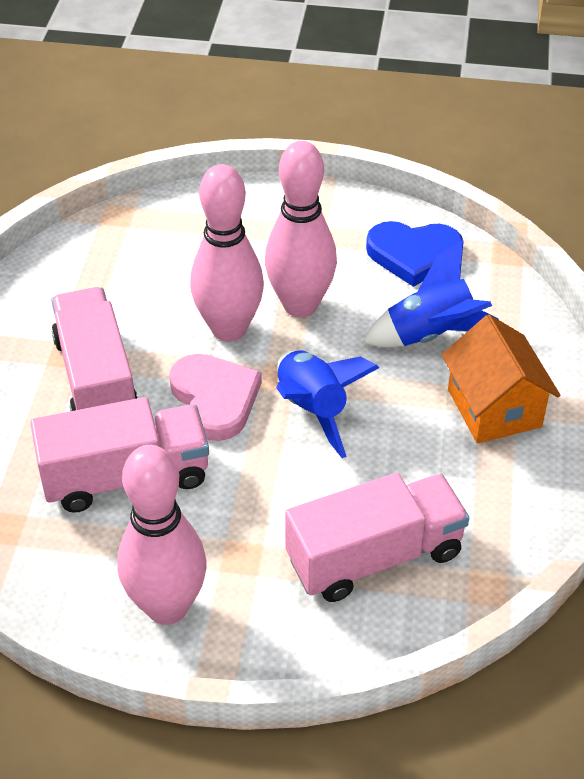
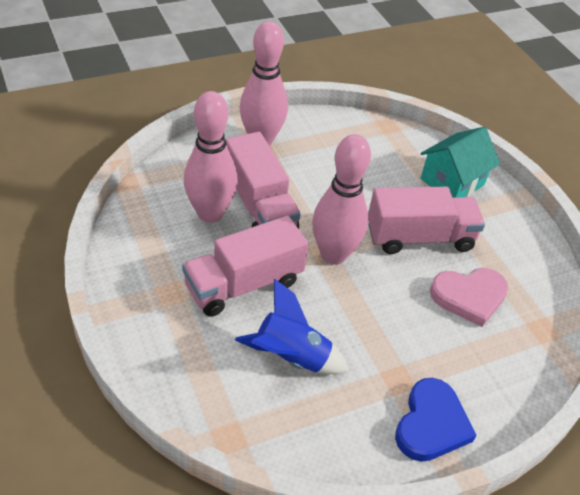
blue rocket: 2 -> 1
orange house: 1 -> 0
turquoise house: 0 -> 1

